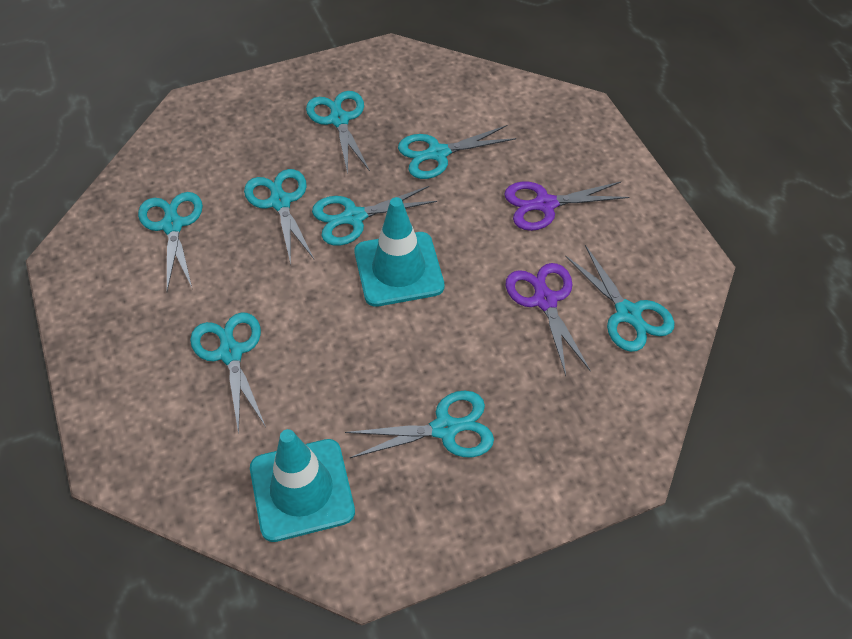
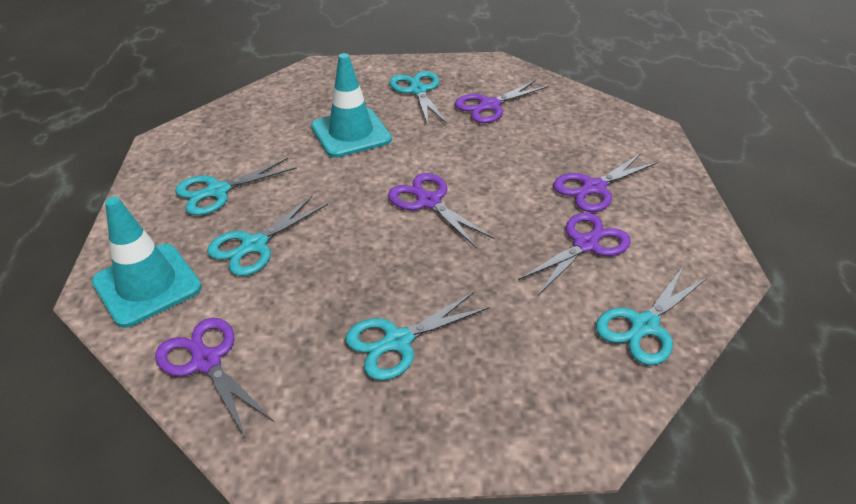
purple scissors: 2 -> 5
turquoise scissors: 8 -> 5

